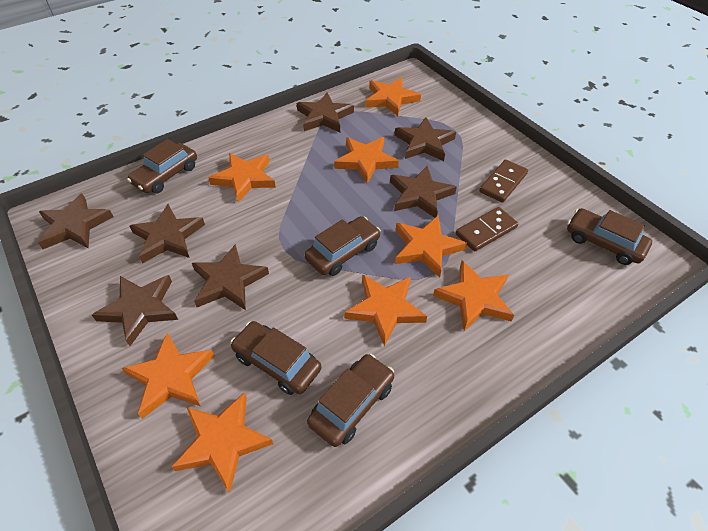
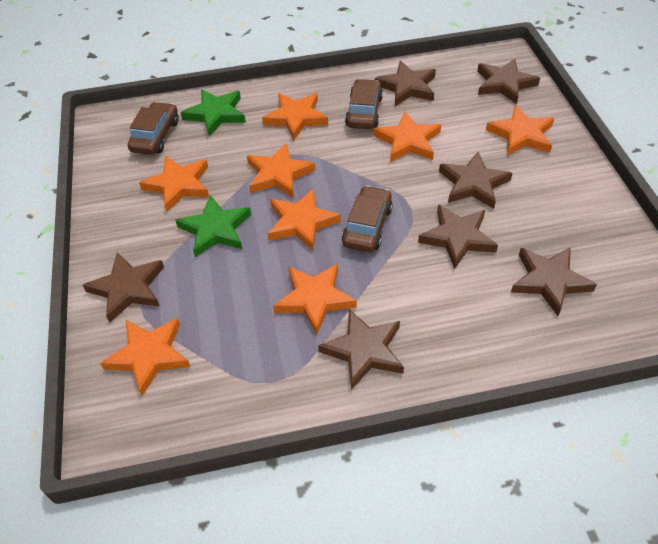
brown car: 5 -> 3
brown domino: 2 -> 0
green star: 0 -> 2

